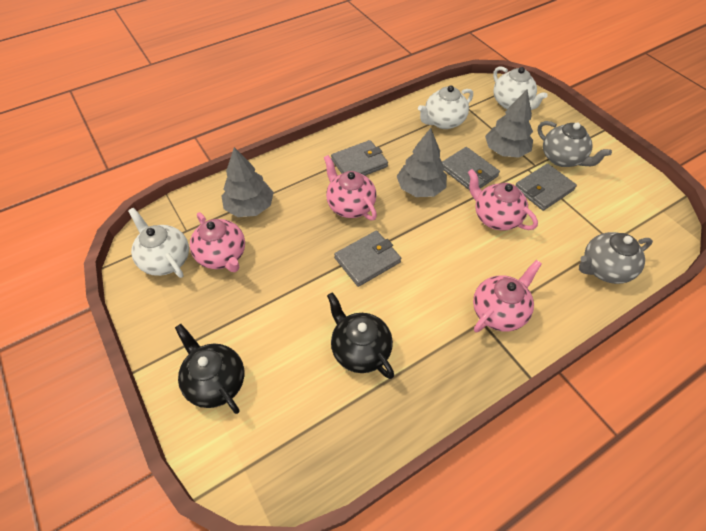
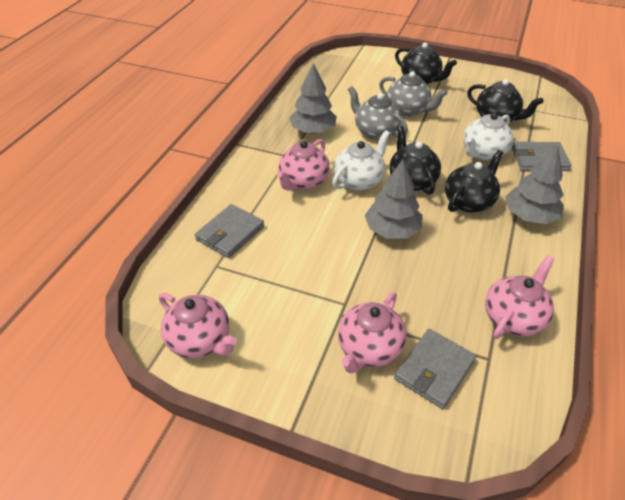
black teapot: 2 -> 4
grey wallet: 4 -> 3
white teapot: 3 -> 2

